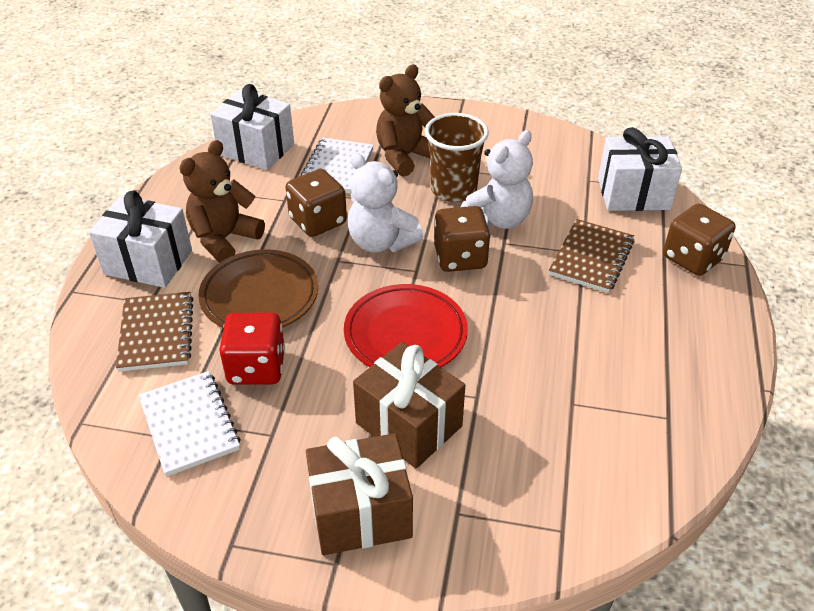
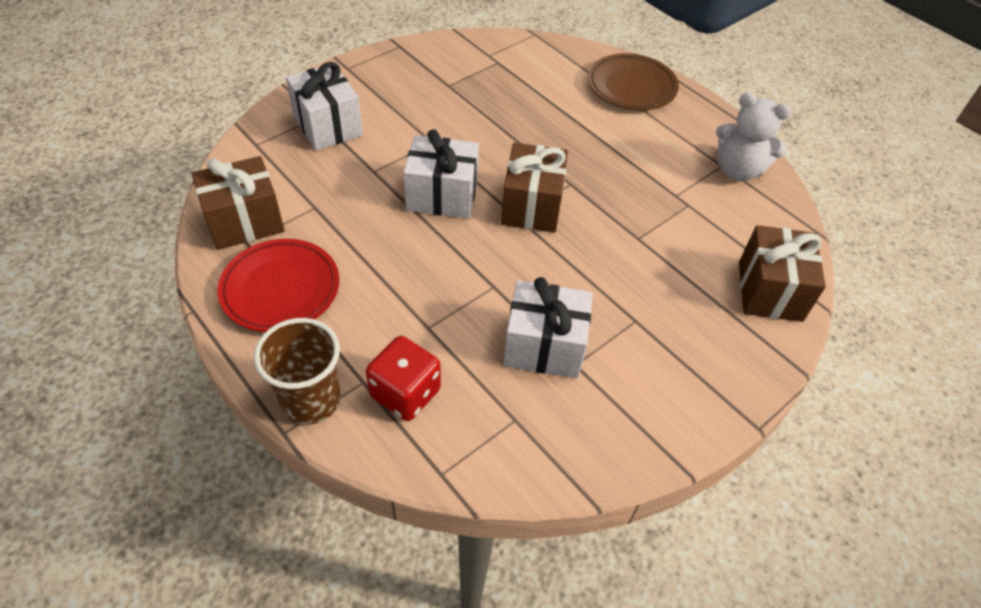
brown dice: 3 -> 0
brown gift: 2 -> 3
brown notebook: 2 -> 0
brown teddy bear: 2 -> 0
white notebook: 2 -> 0
white teddy bear: 2 -> 1

